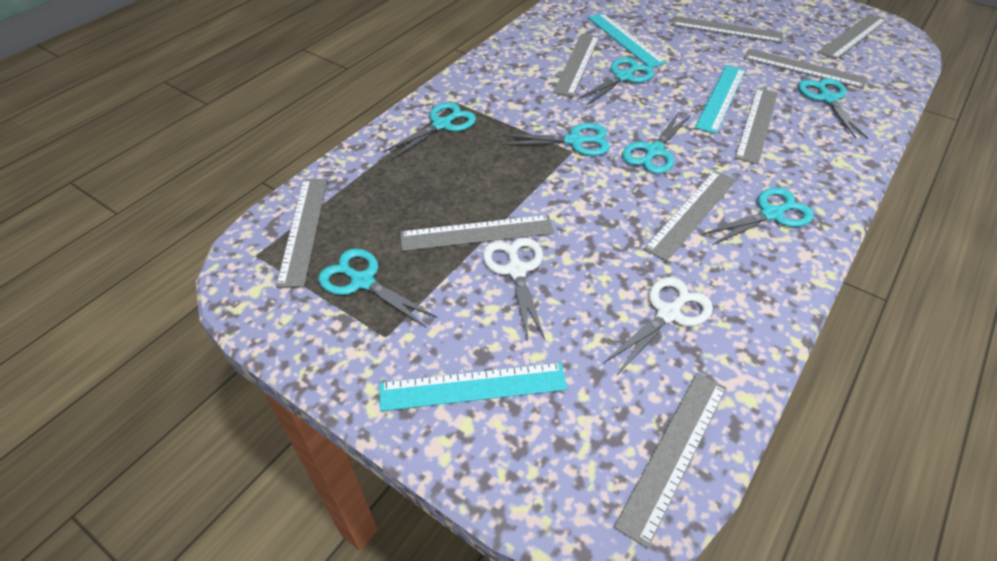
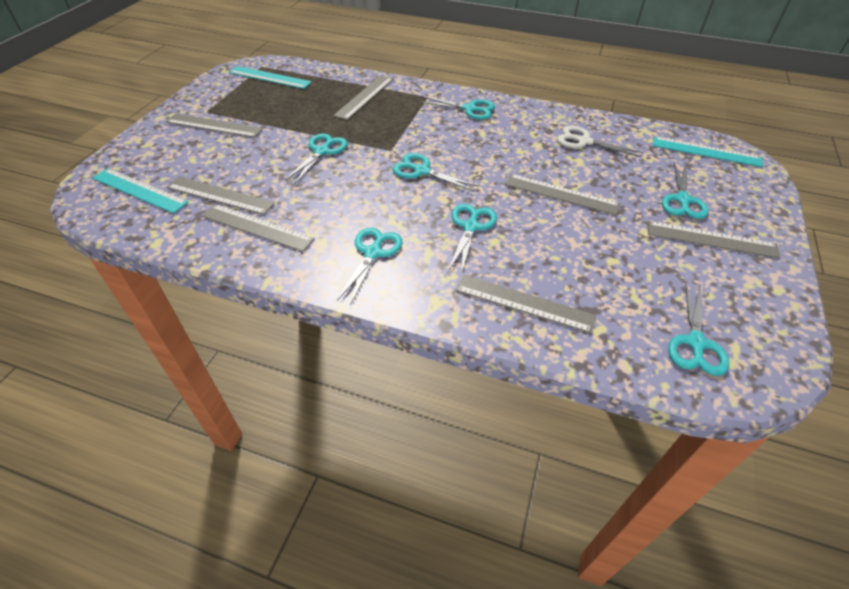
grey ruler: 9 -> 7
white scissors: 2 -> 1

